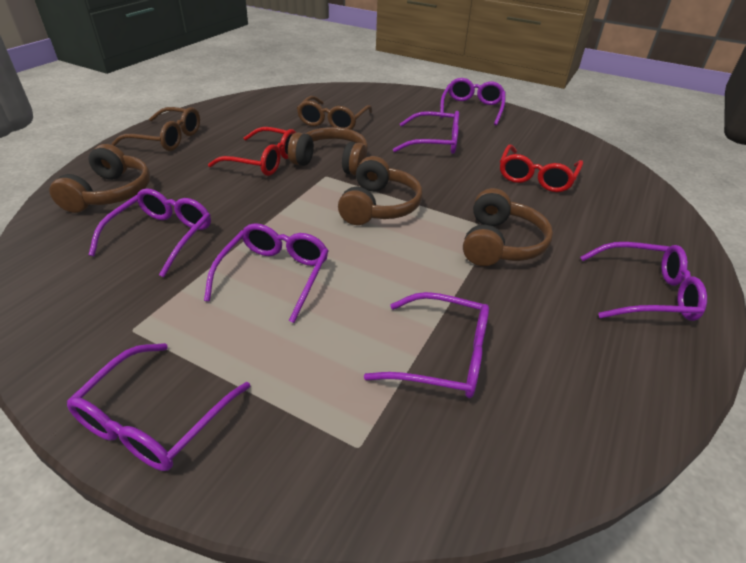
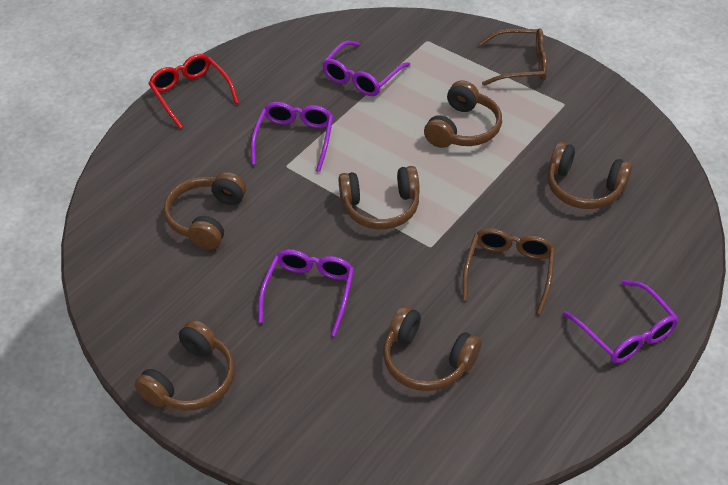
brown headphones: 4 -> 6
purple glasses: 7 -> 4
red glasses: 2 -> 1

